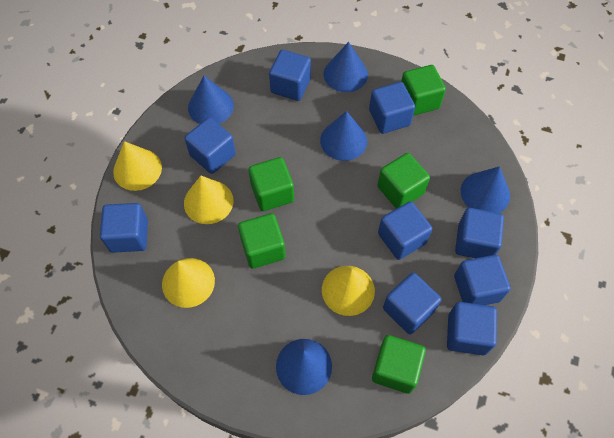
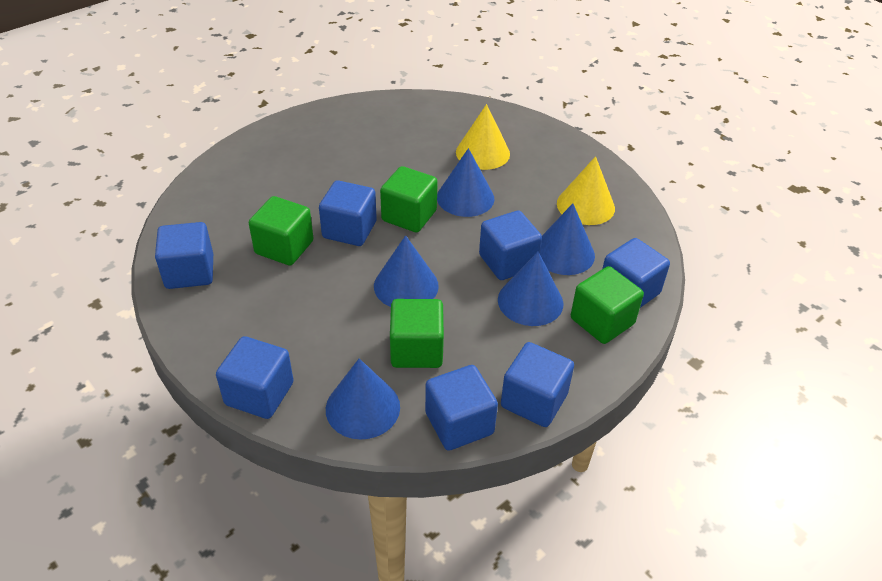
blue cube: 9 -> 7
green cube: 5 -> 4
yellow cone: 4 -> 2

